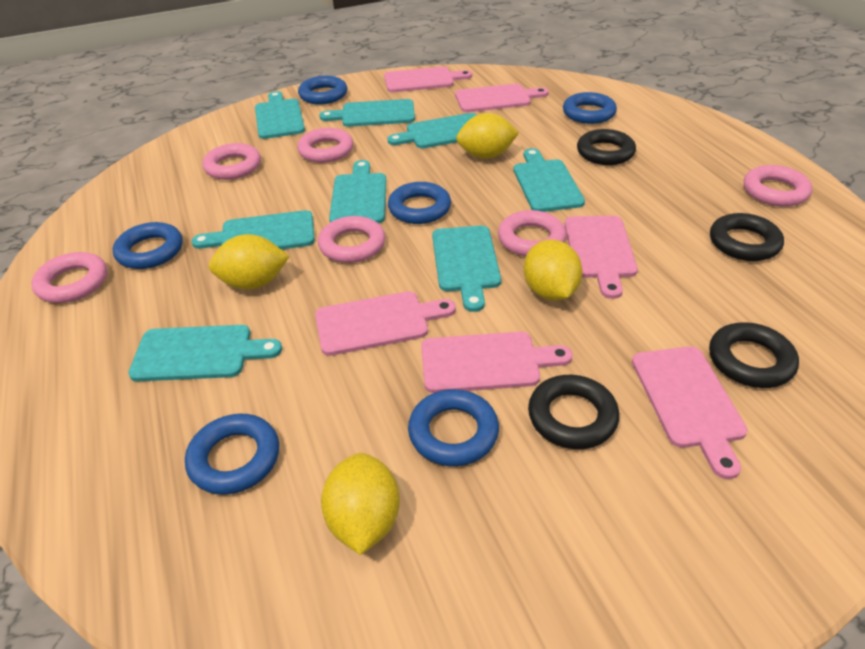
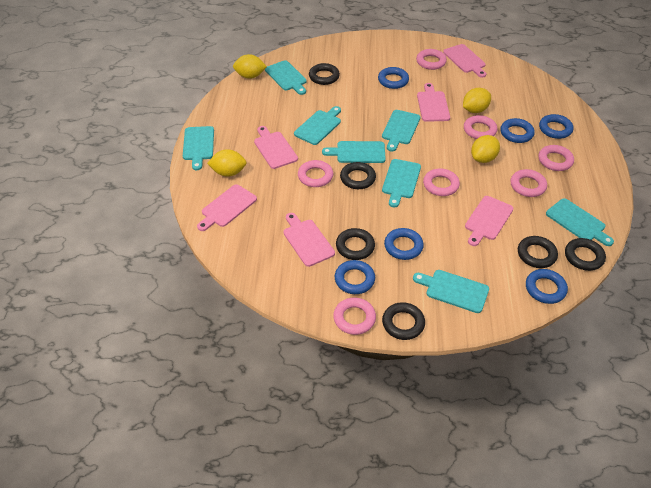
black ring: 4 -> 6
pink ring: 6 -> 7

